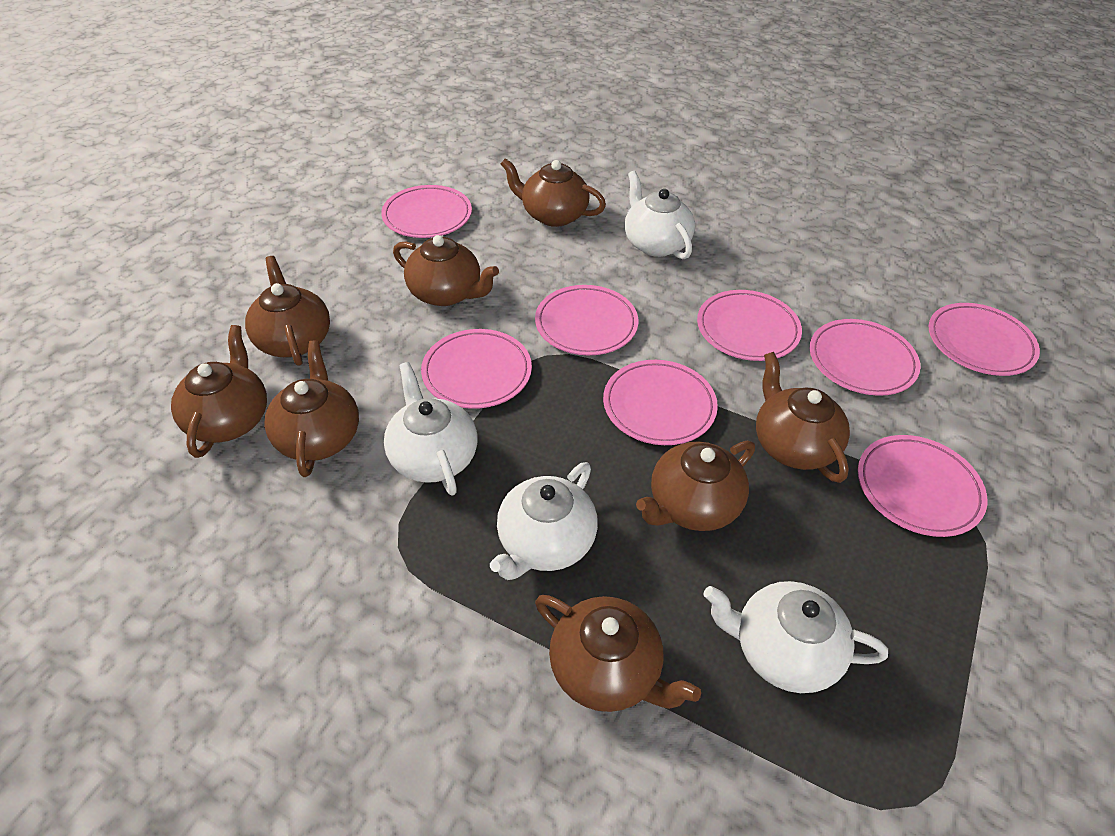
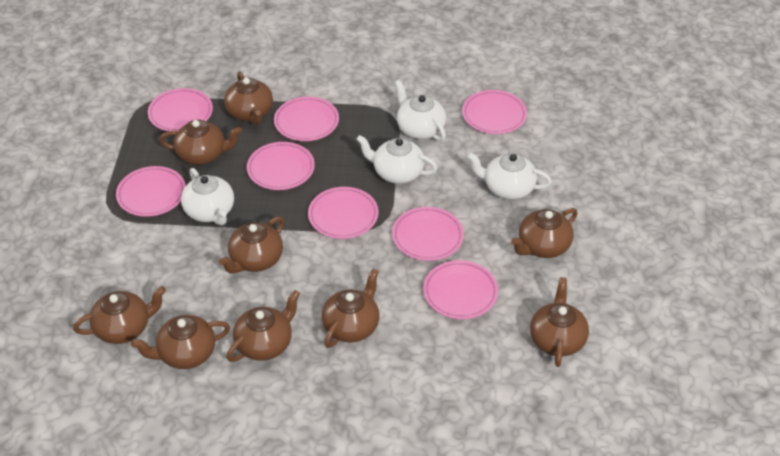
brown teapot: 8 -> 9

